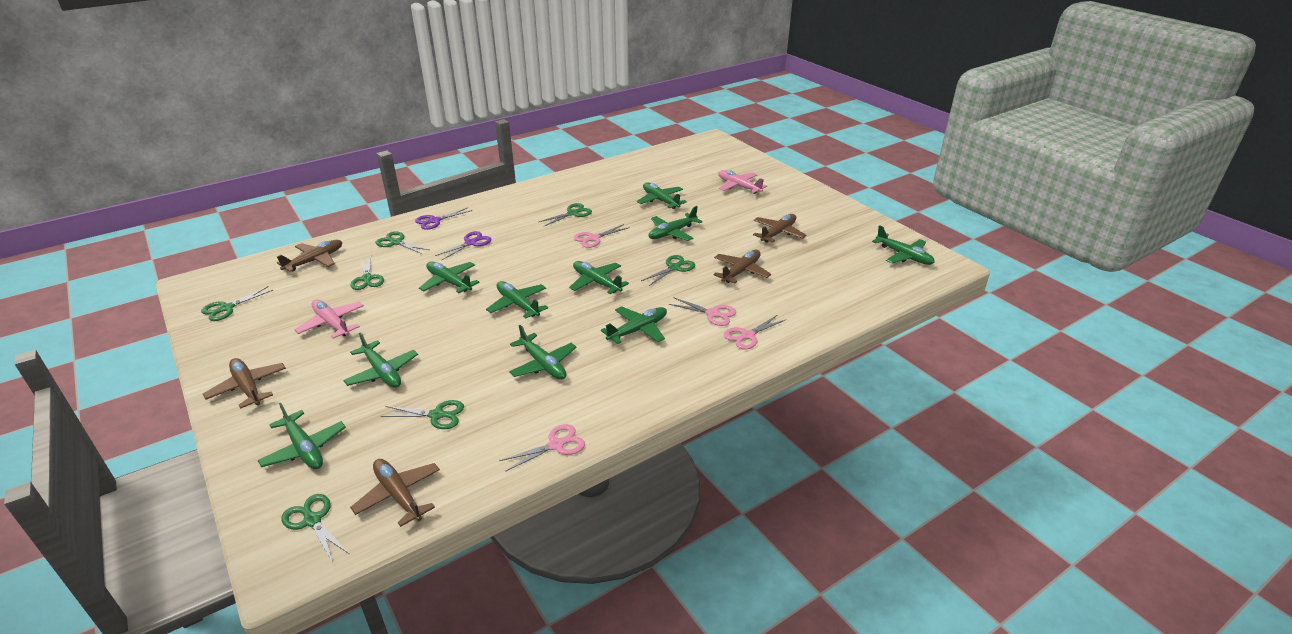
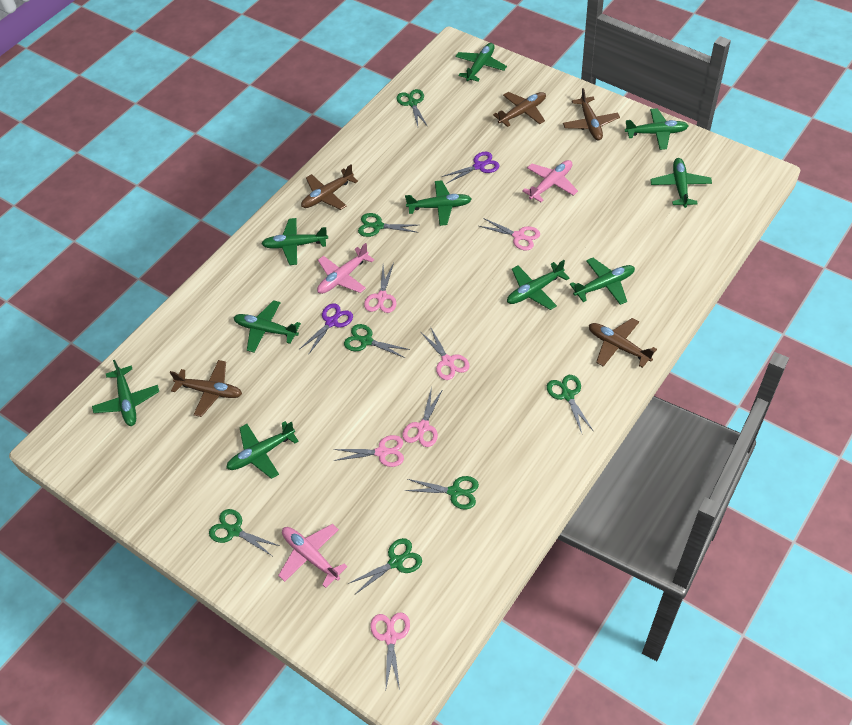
pink plane: 2 -> 3
pink scissors: 4 -> 6

